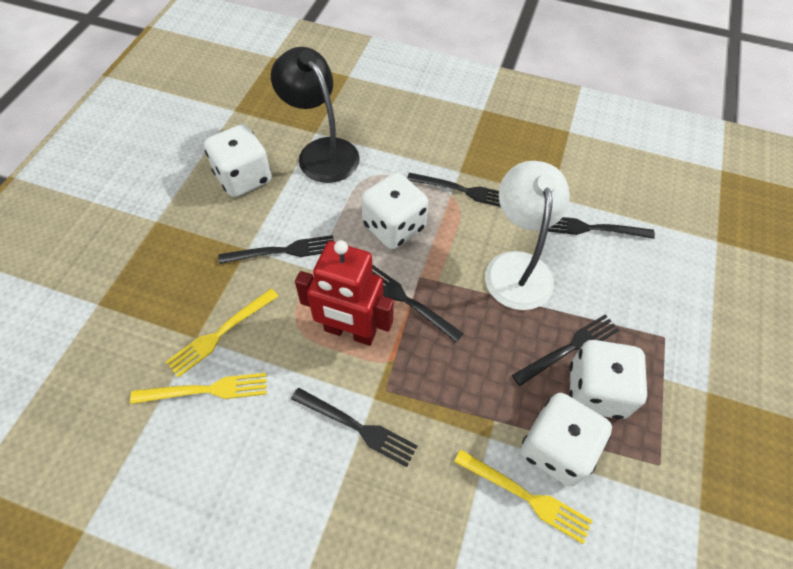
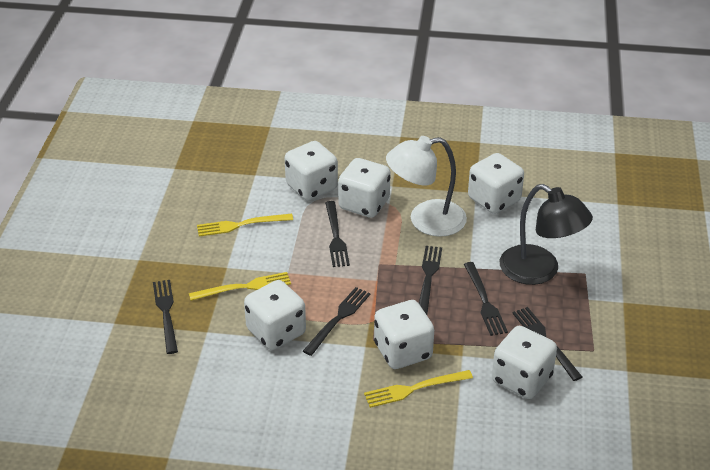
red robot: 1 -> 0
white dice: 4 -> 6

